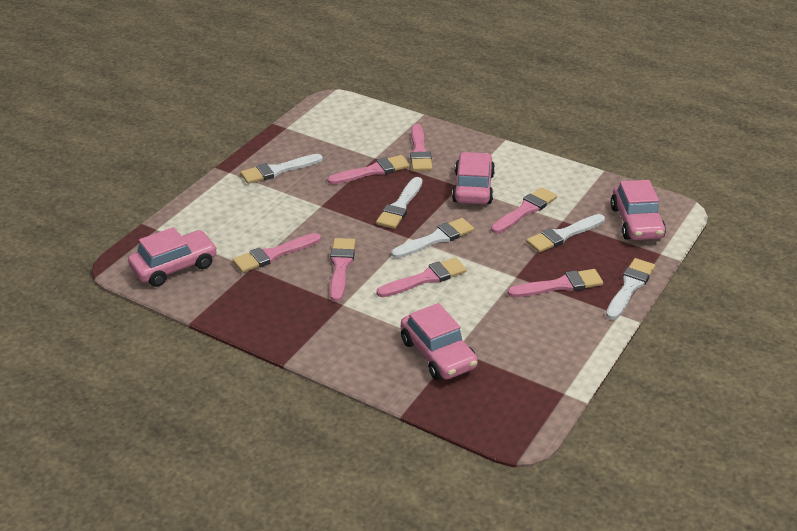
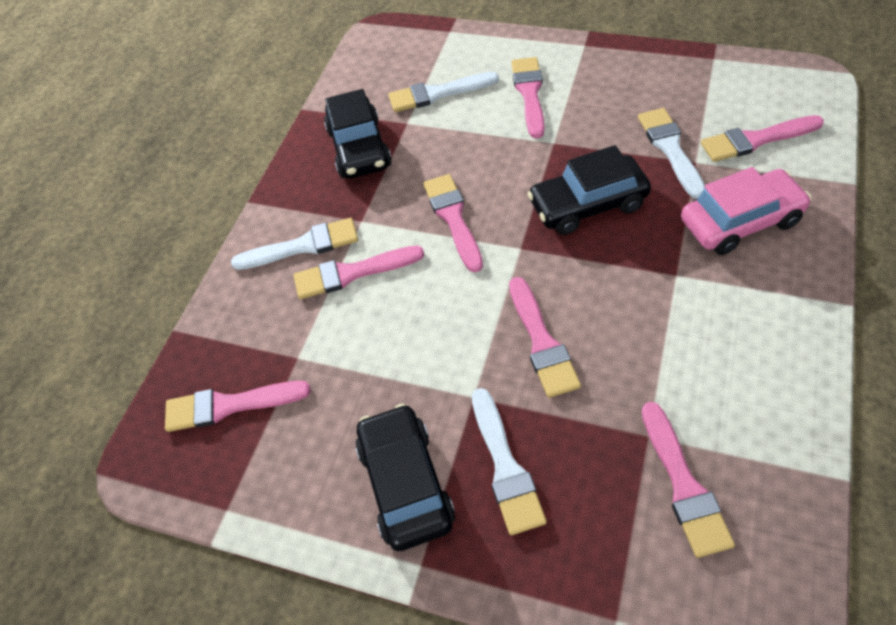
black car: 0 -> 3
pink car: 4 -> 1
white brush: 5 -> 4

